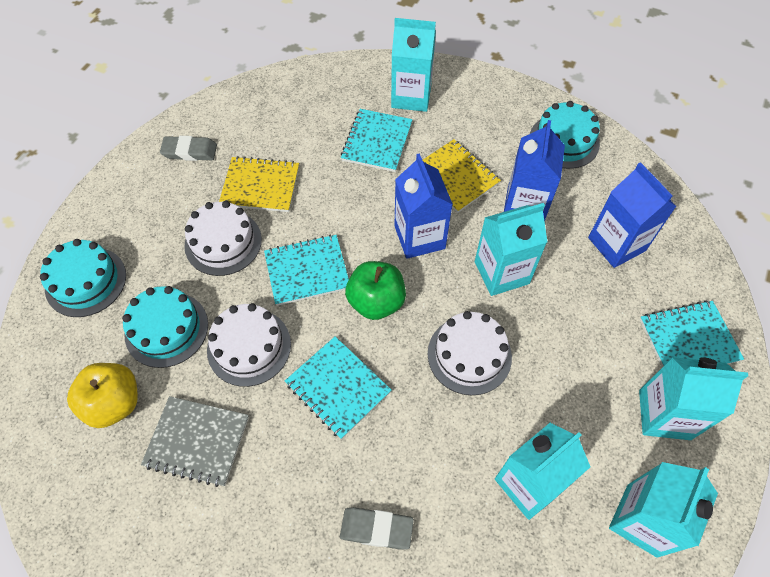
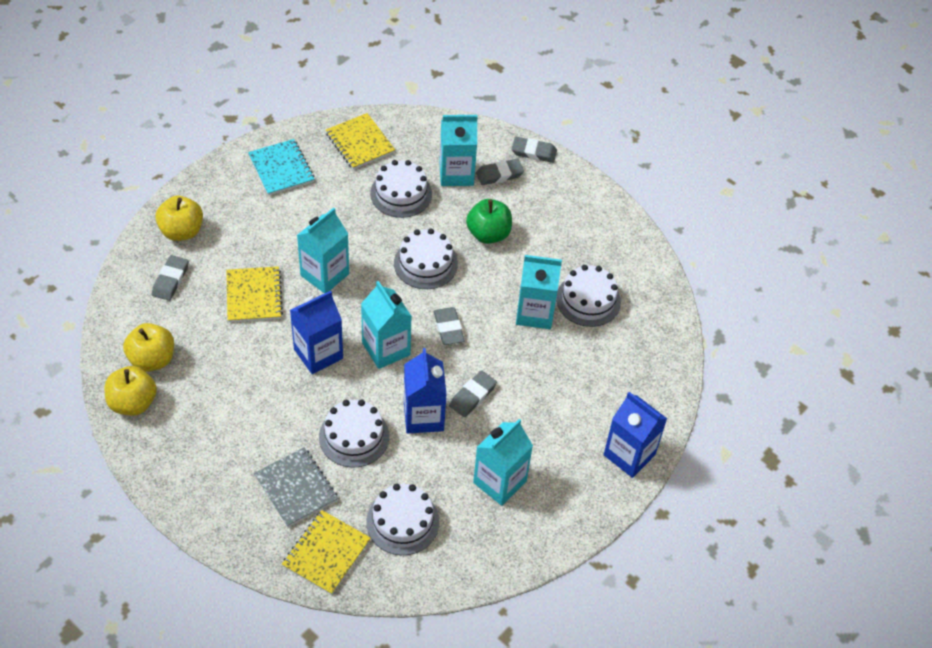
grey eraser: 2 -> 5
turquoise cake: 3 -> 0
turquoise notebook: 4 -> 1
white cake: 3 -> 5
yellow apple: 1 -> 3
yellow notebook: 2 -> 3

